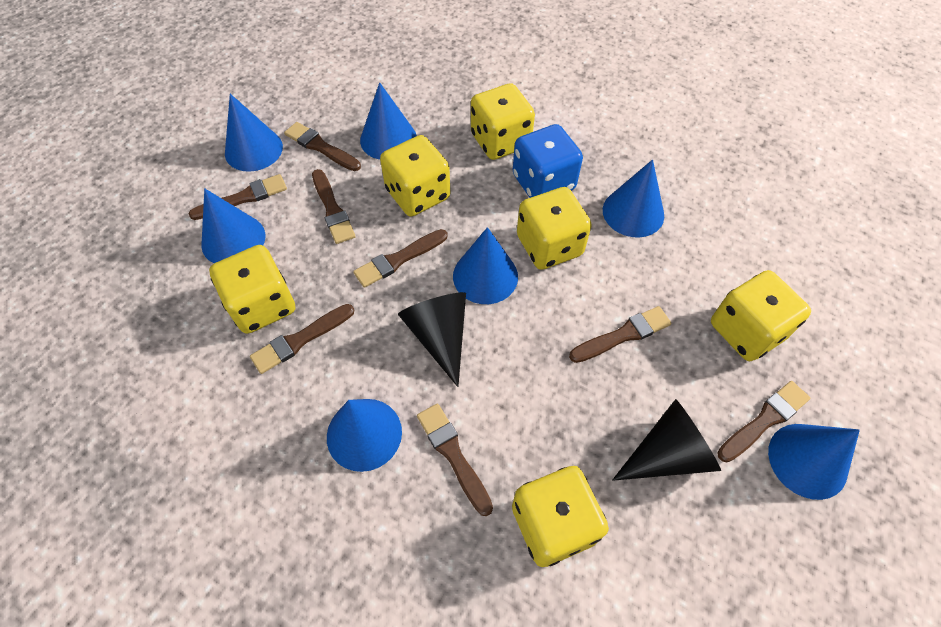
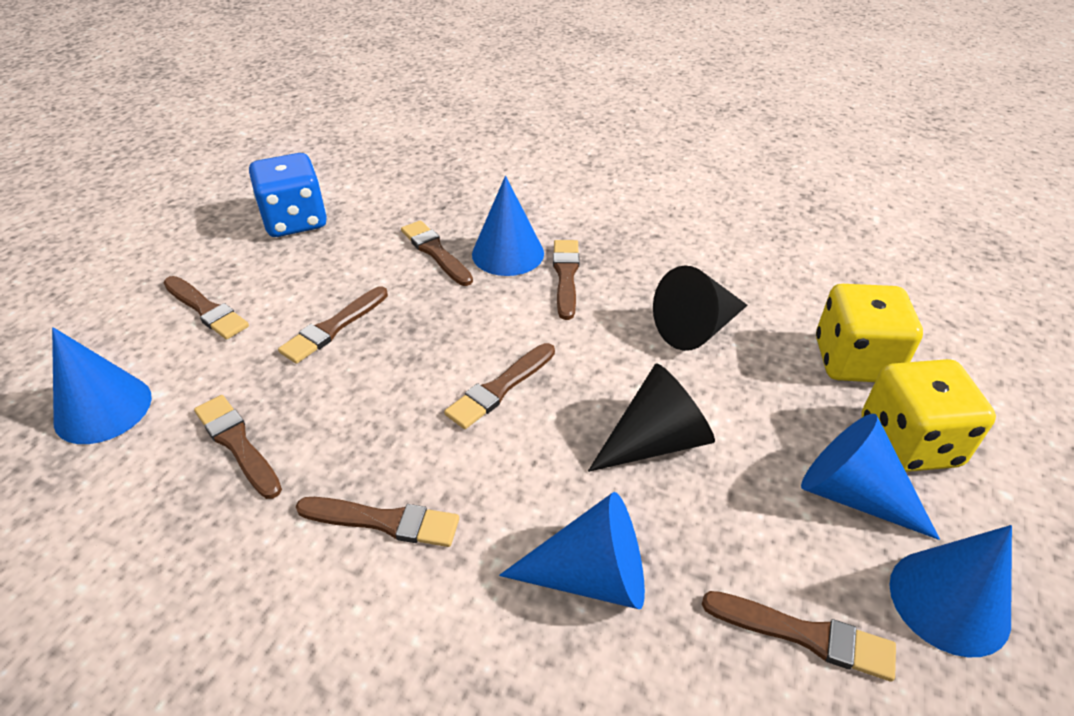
blue cone: 7 -> 5
yellow dice: 6 -> 2

